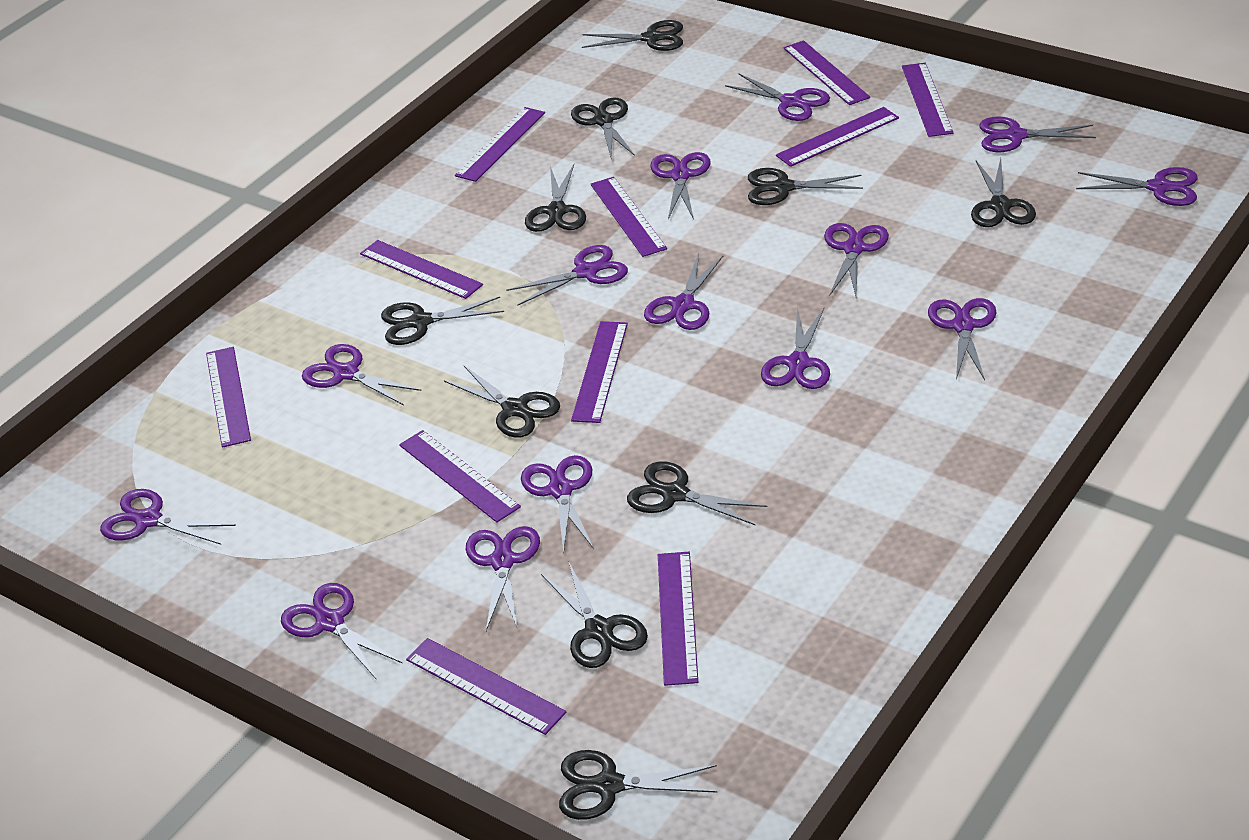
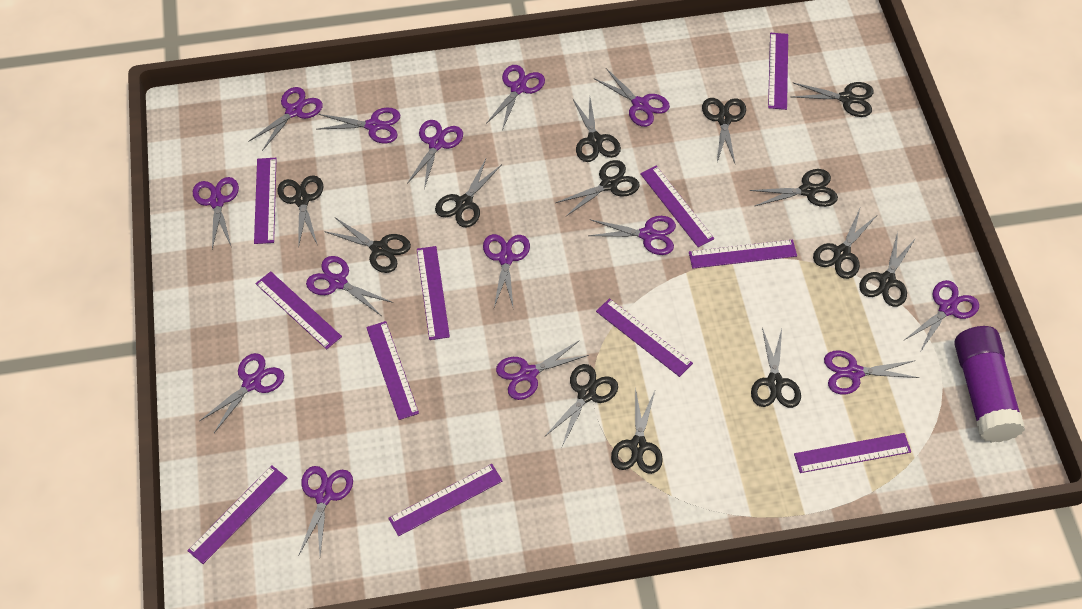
black scissors: 10 -> 13
purple glue stick: 0 -> 1

